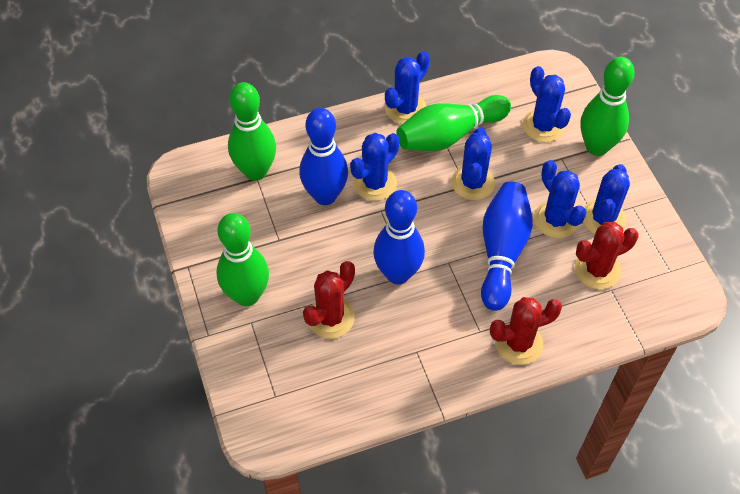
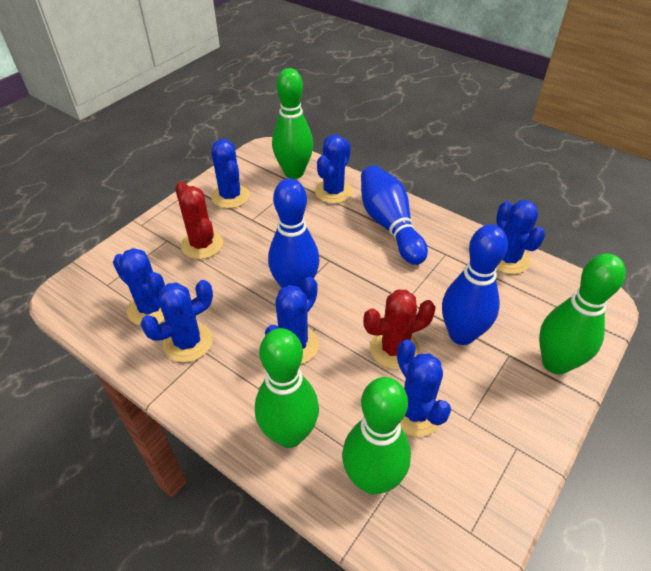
blue cactus: 6 -> 7
red cactus: 3 -> 2

